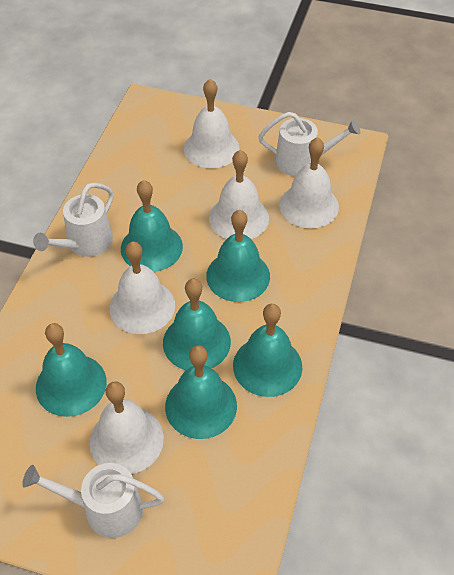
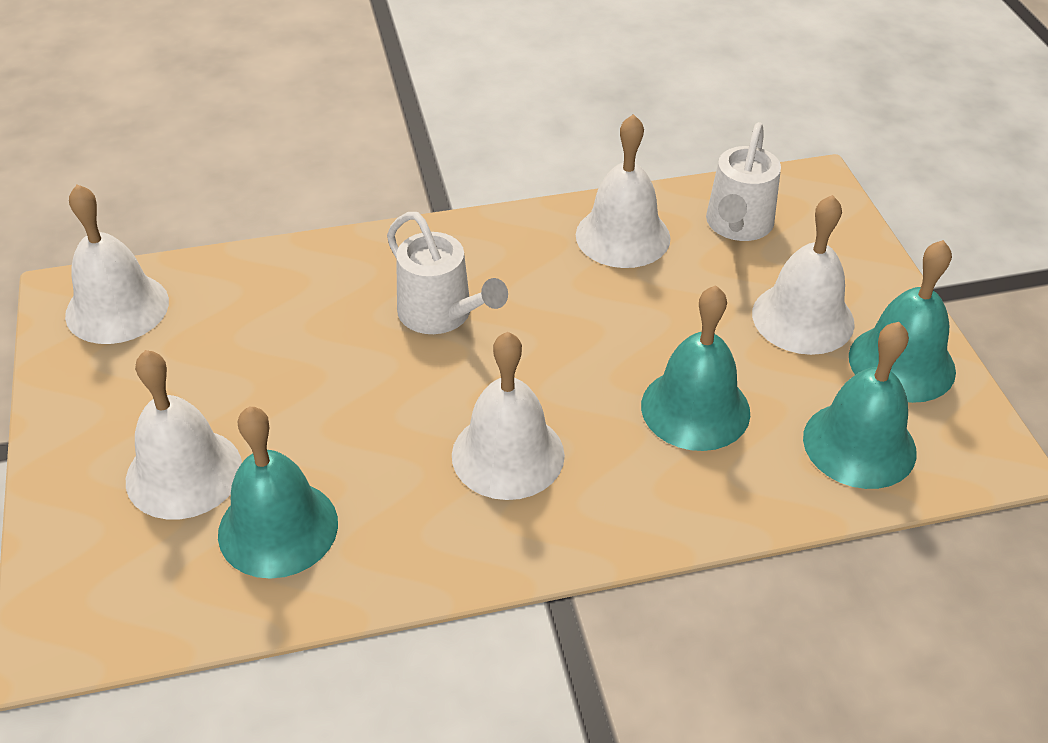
turquoise bell: 6 -> 4
white watering can: 3 -> 2

